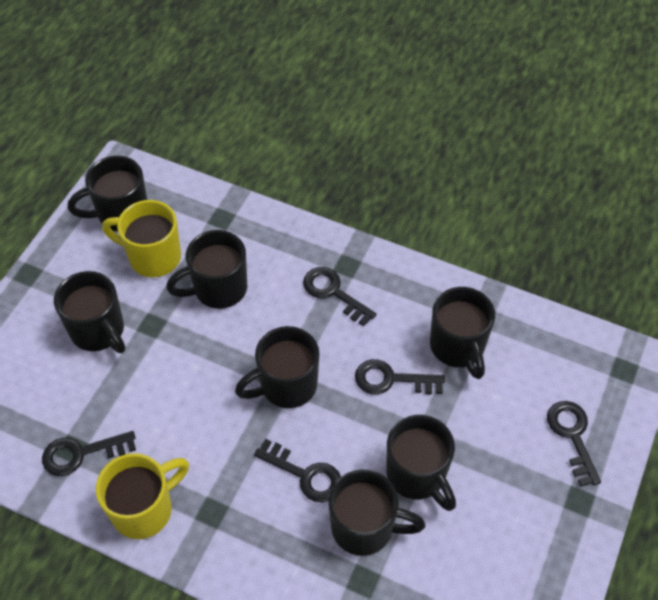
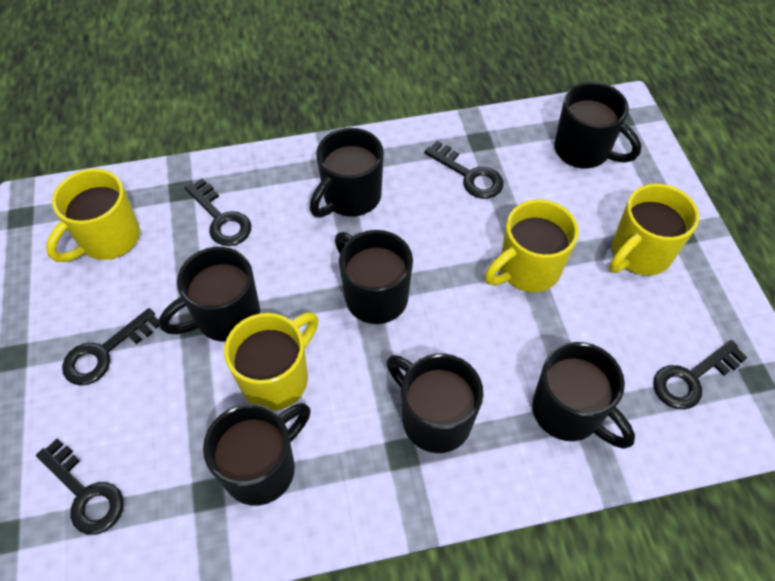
yellow mug: 2 -> 4

